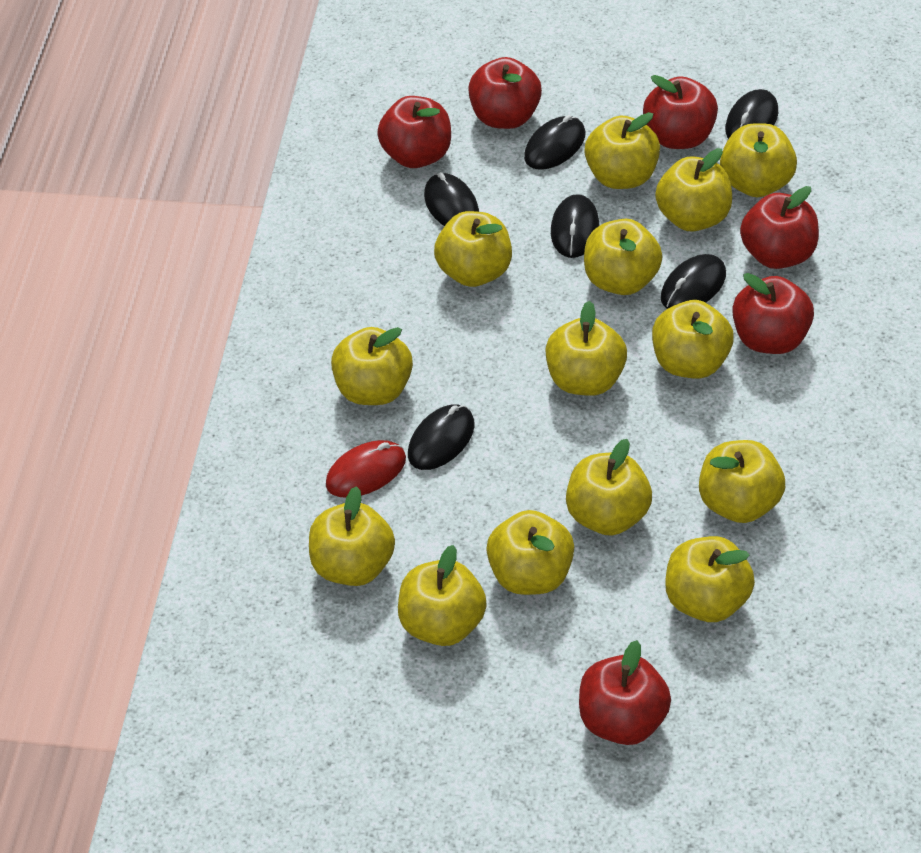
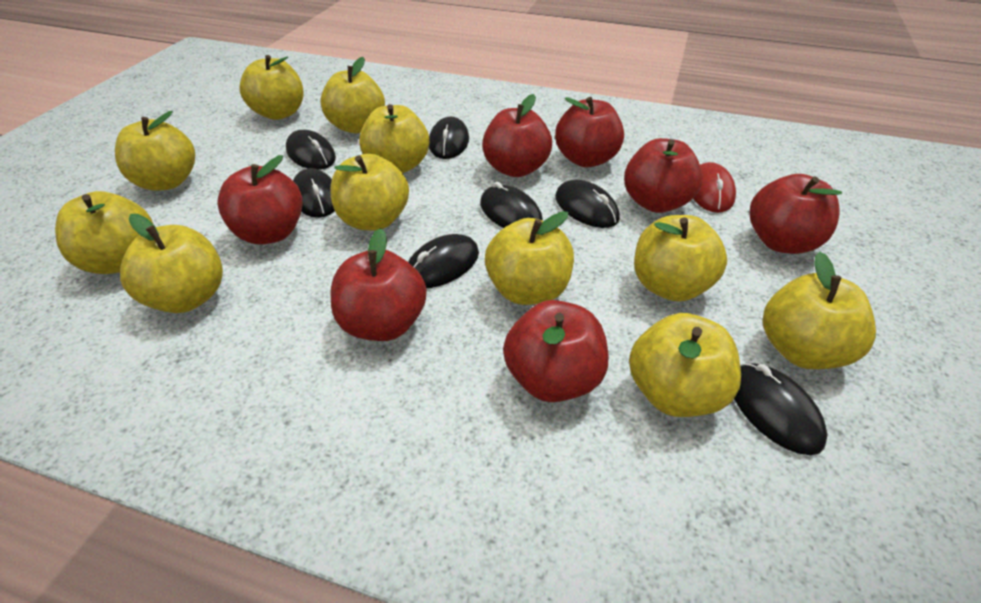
black mouse: 6 -> 7
red apple: 6 -> 7
yellow apple: 14 -> 11

